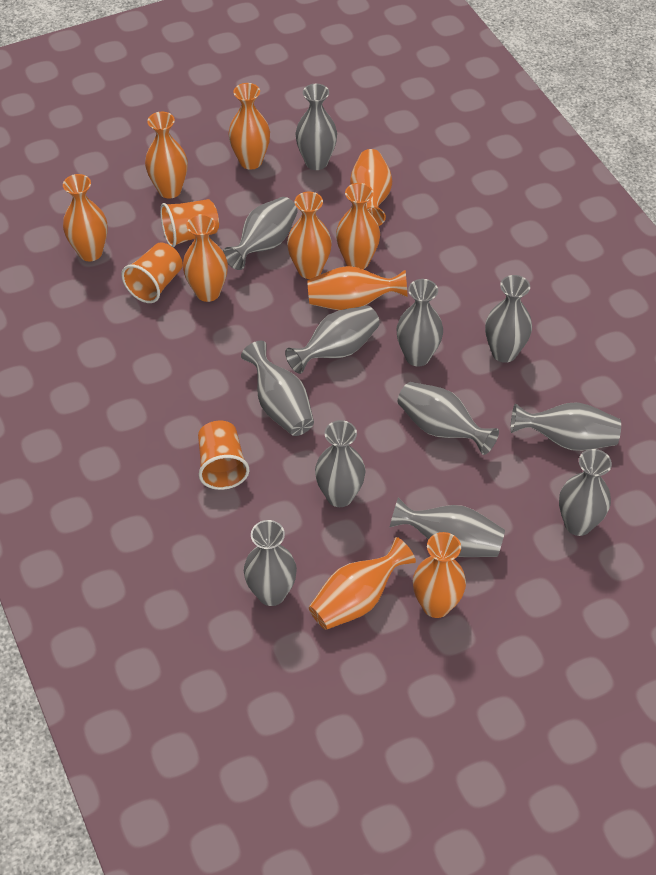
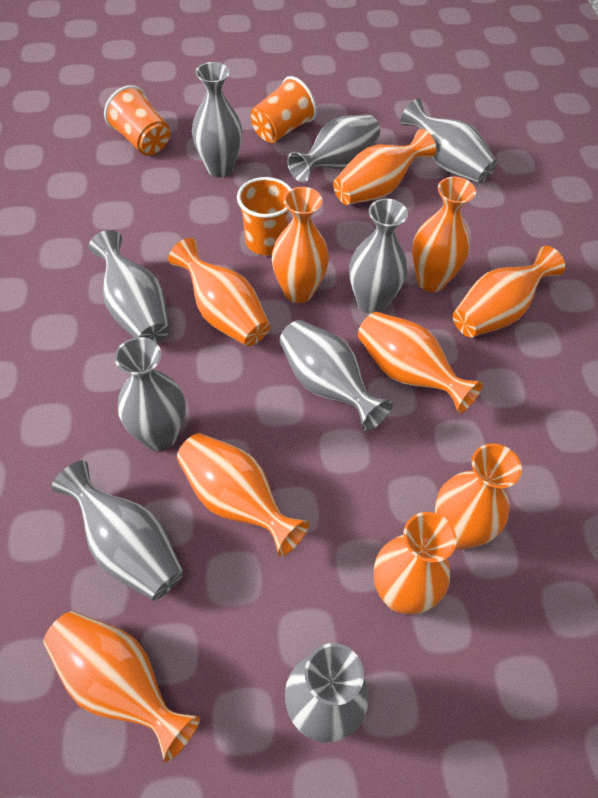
grey vase: 12 -> 9

